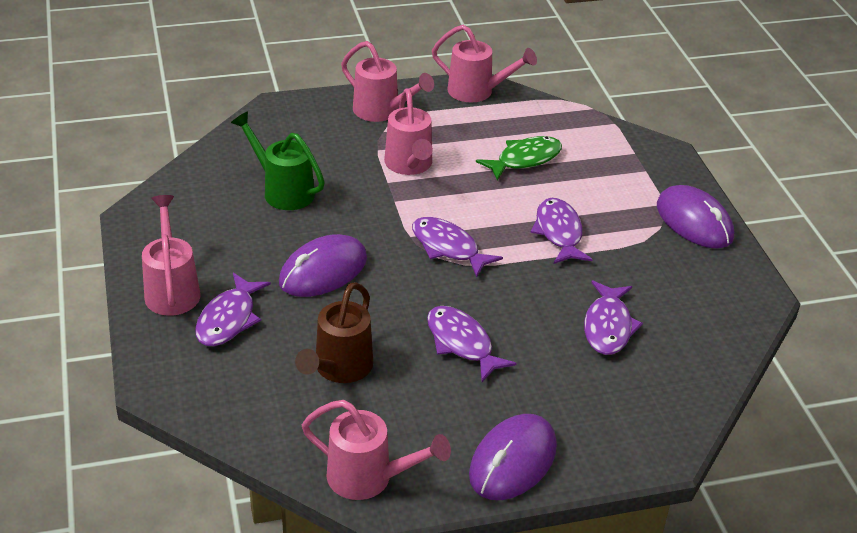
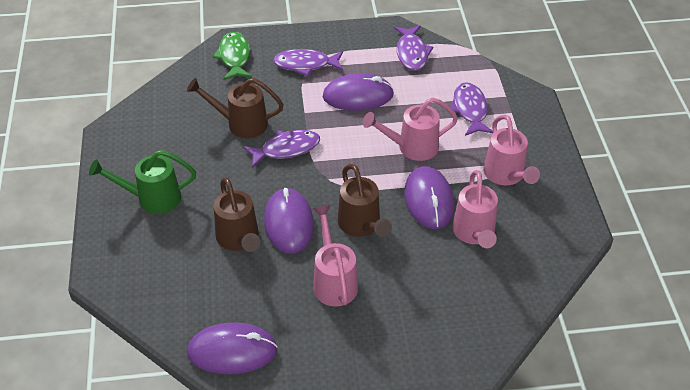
brown watering can: 1 -> 3
pink watering can: 5 -> 4
purple fish: 5 -> 4
purple mouse: 3 -> 4

